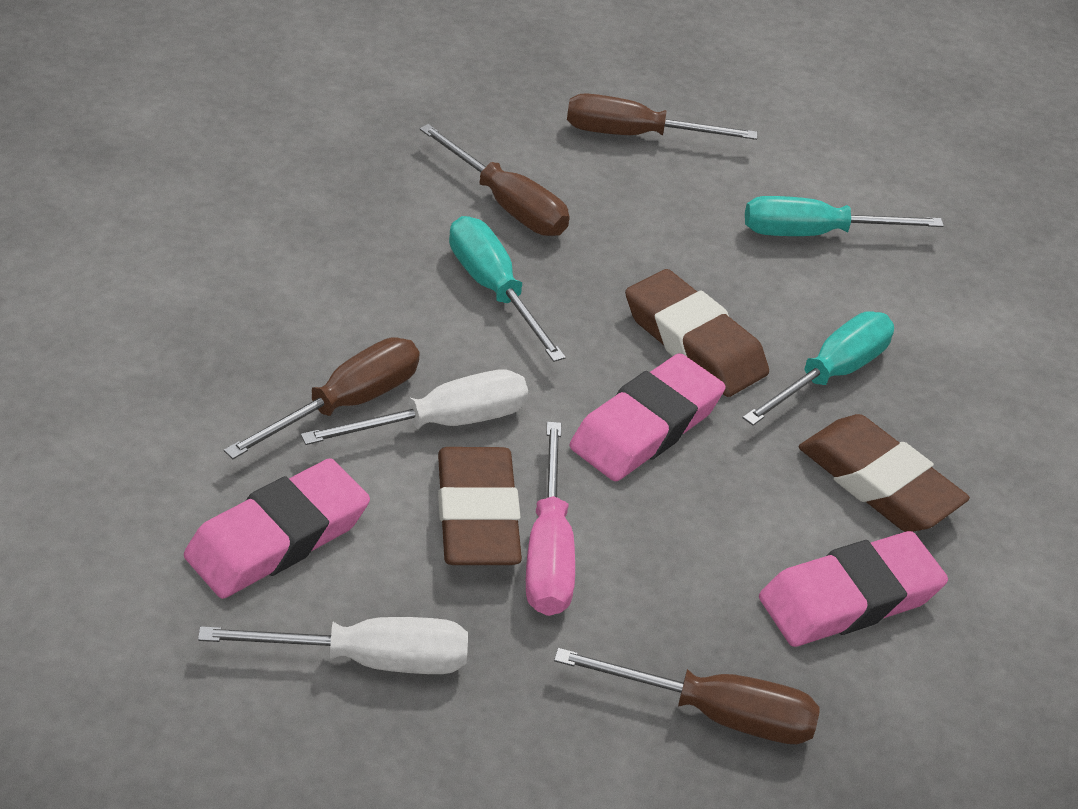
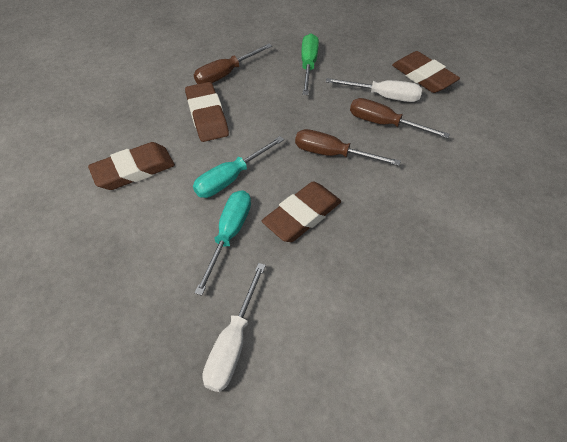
brown eraser: 3 -> 4
brown screwdriver: 4 -> 3
green screwdriver: 0 -> 1
pink eraser: 3 -> 0
pink screwdriver: 1 -> 0
turquoise screwdriver: 3 -> 2

